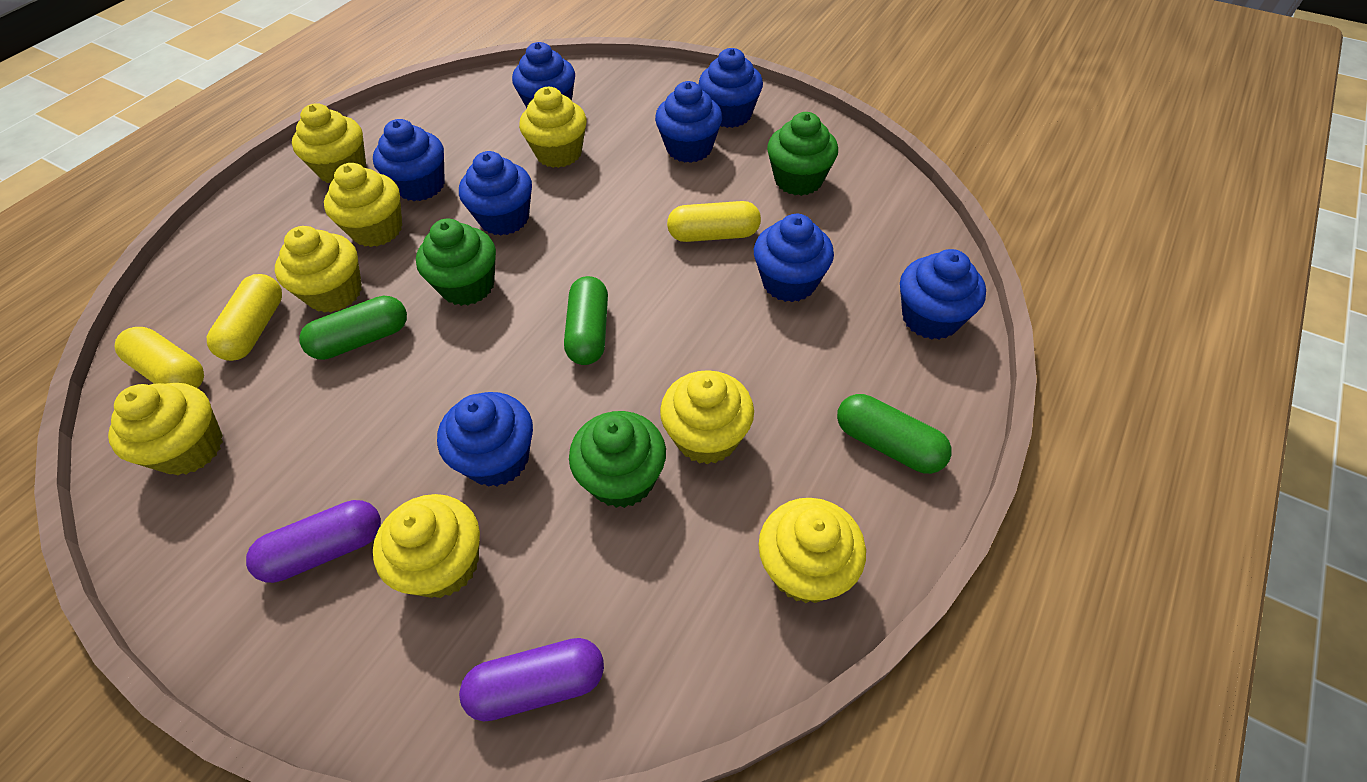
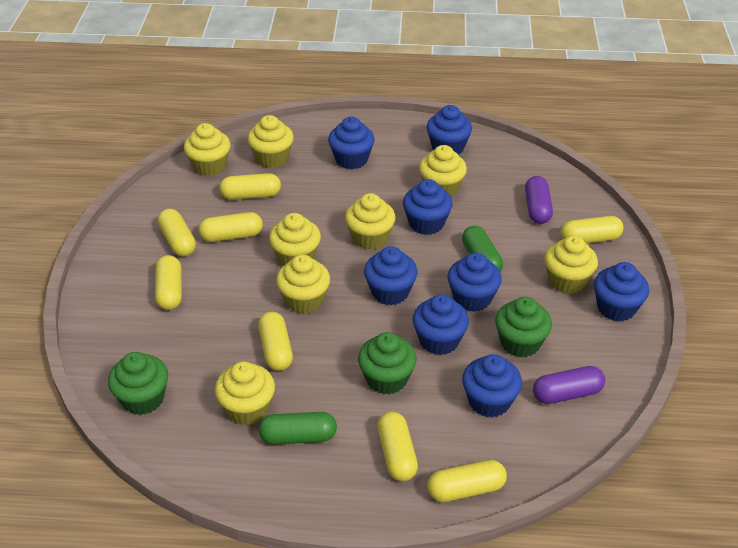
green capsule: 3 -> 2
yellow capsule: 3 -> 8

